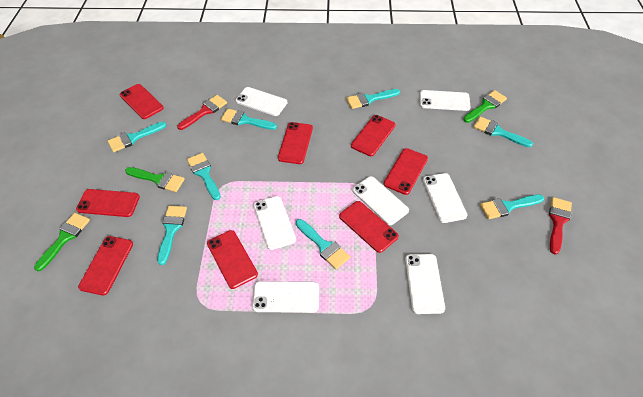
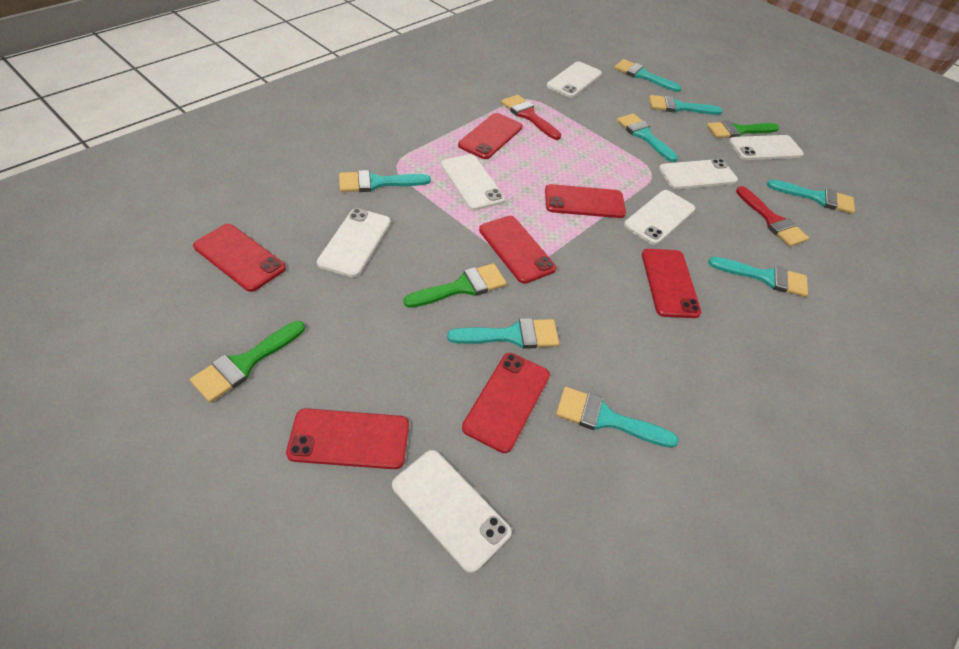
red phone: 8 -> 7

